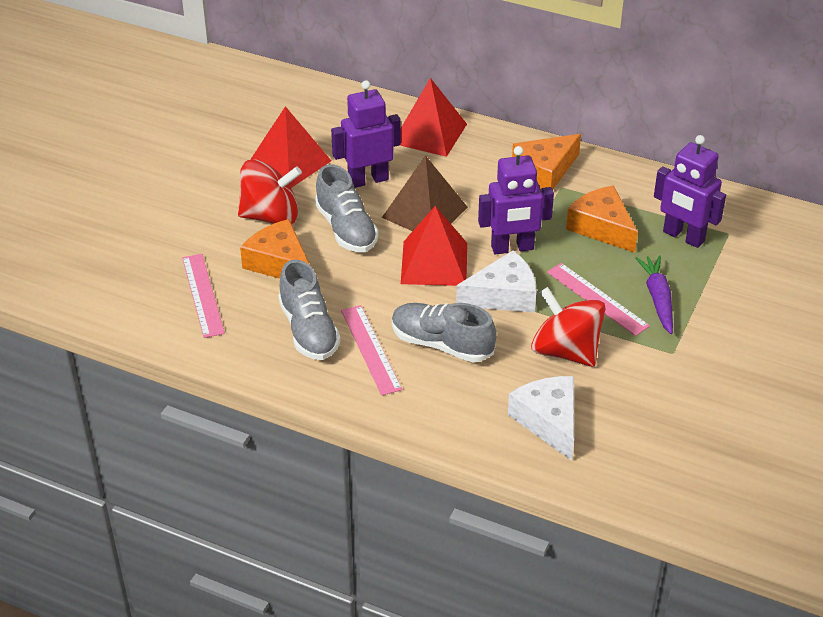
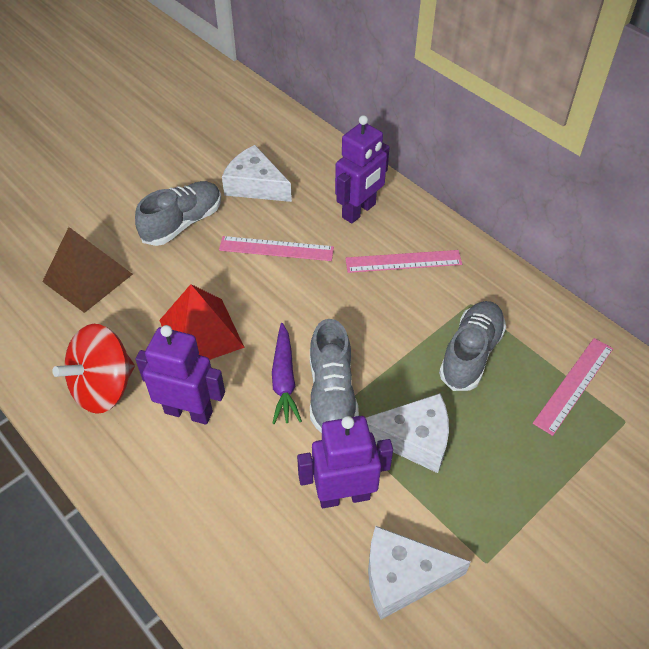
orange cheese: 3 -> 0
red pyramid: 3 -> 1
red spinning top: 2 -> 1
white cheese: 2 -> 3

